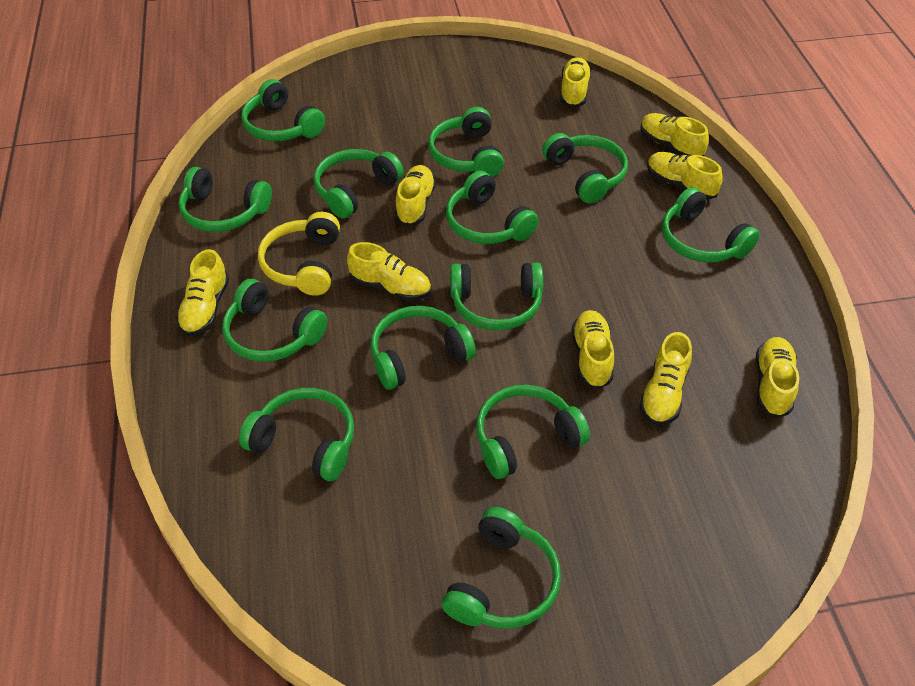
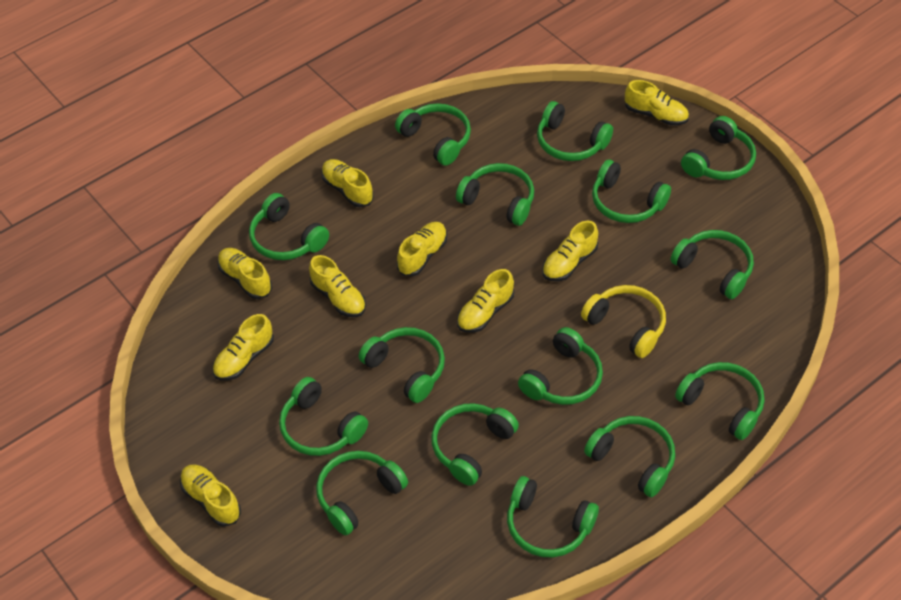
green headphones: 13 -> 15

